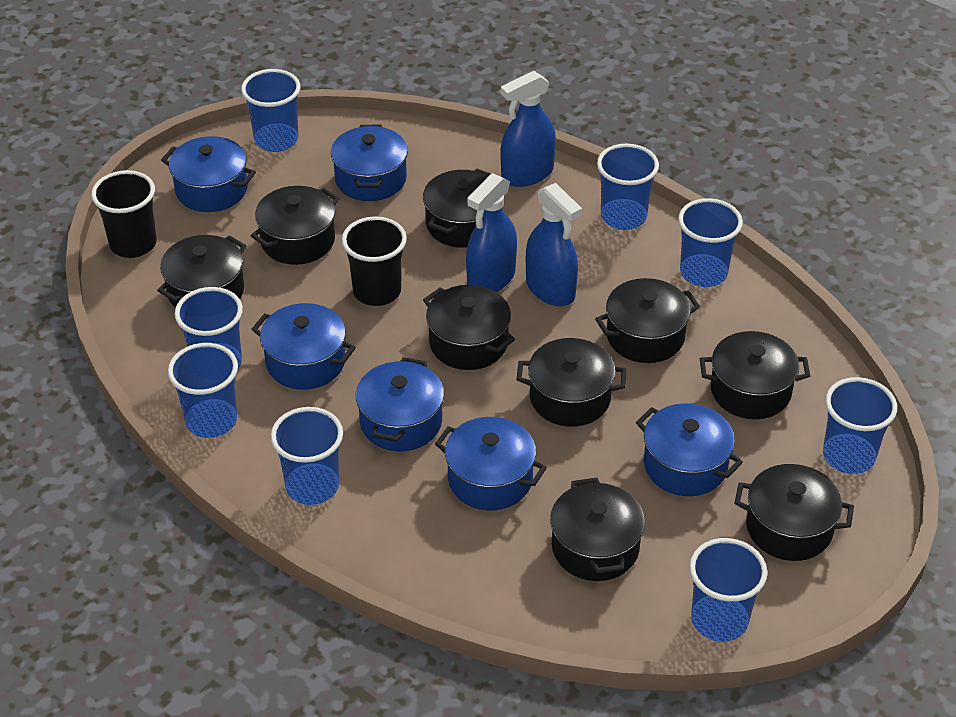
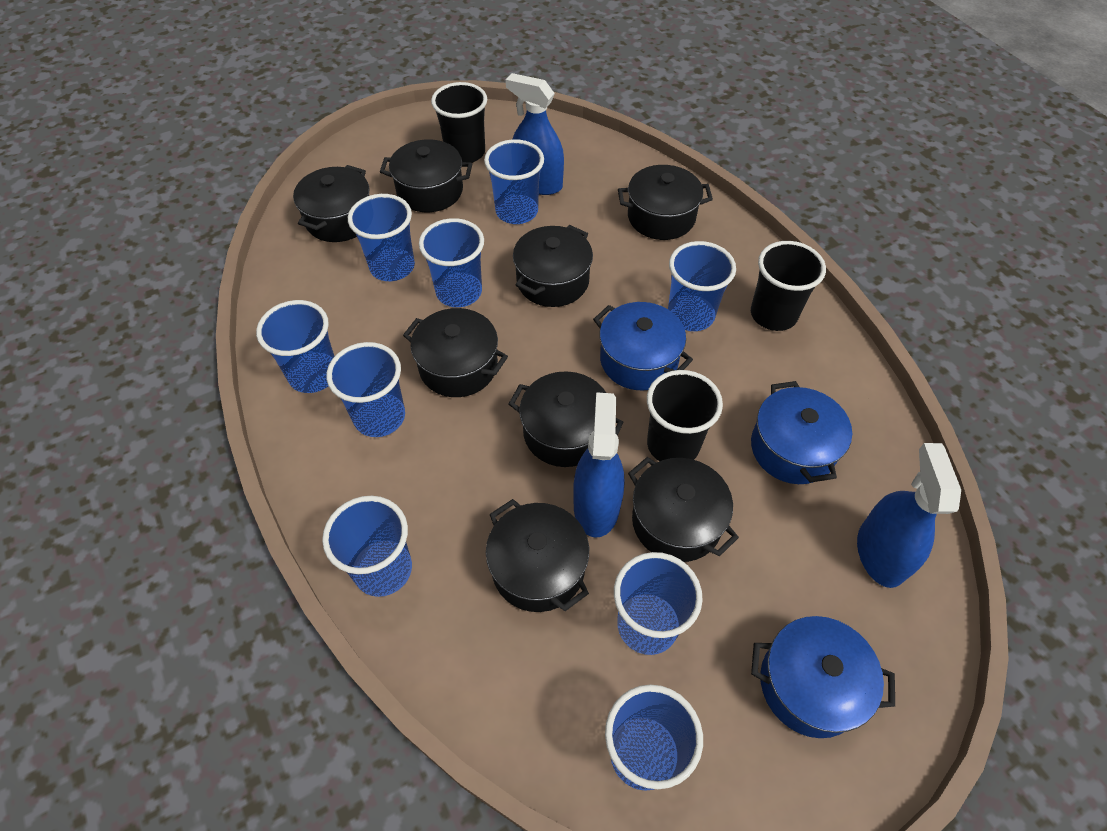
black cup: 2 -> 3
black pot: 9 -> 8
blue cup: 8 -> 9
blue pot: 6 -> 3

